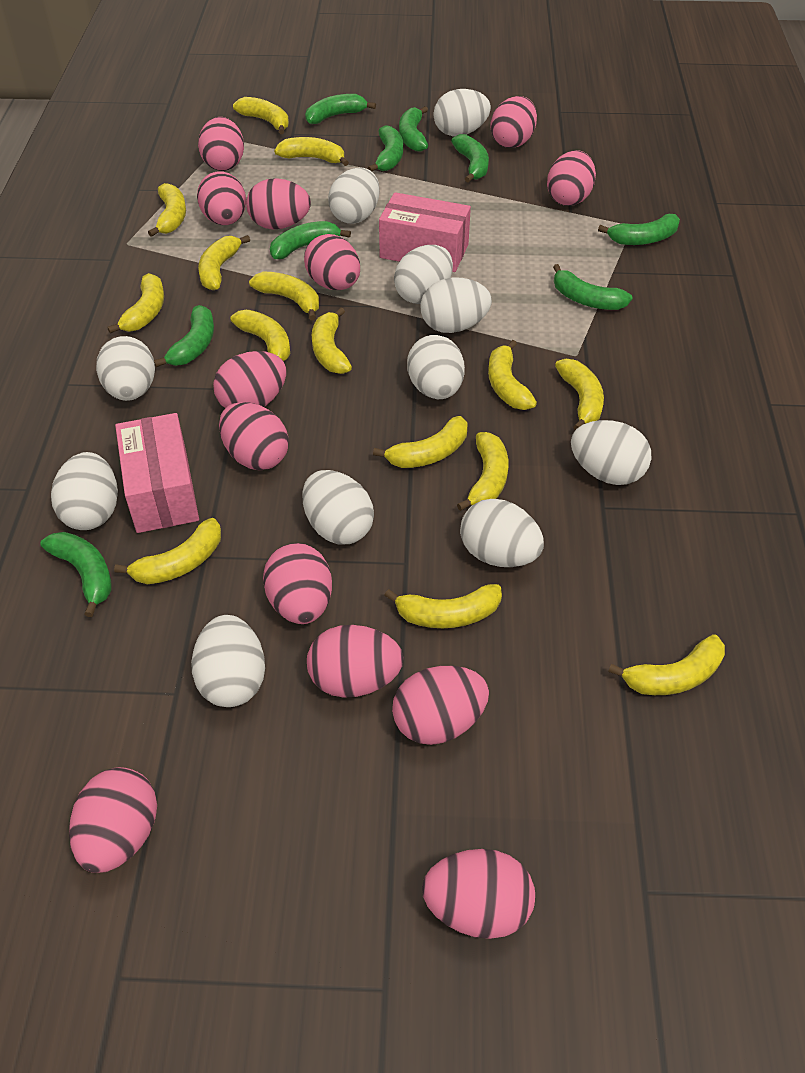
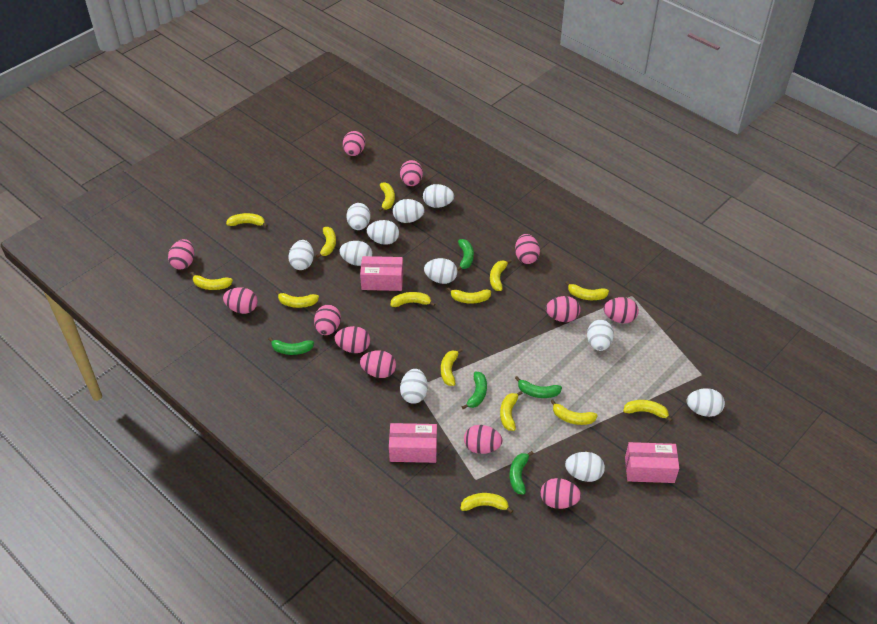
green banana: 9 -> 5
pink box: 2 -> 3
pink egg: 13 -> 12
yellow banana: 15 -> 14

